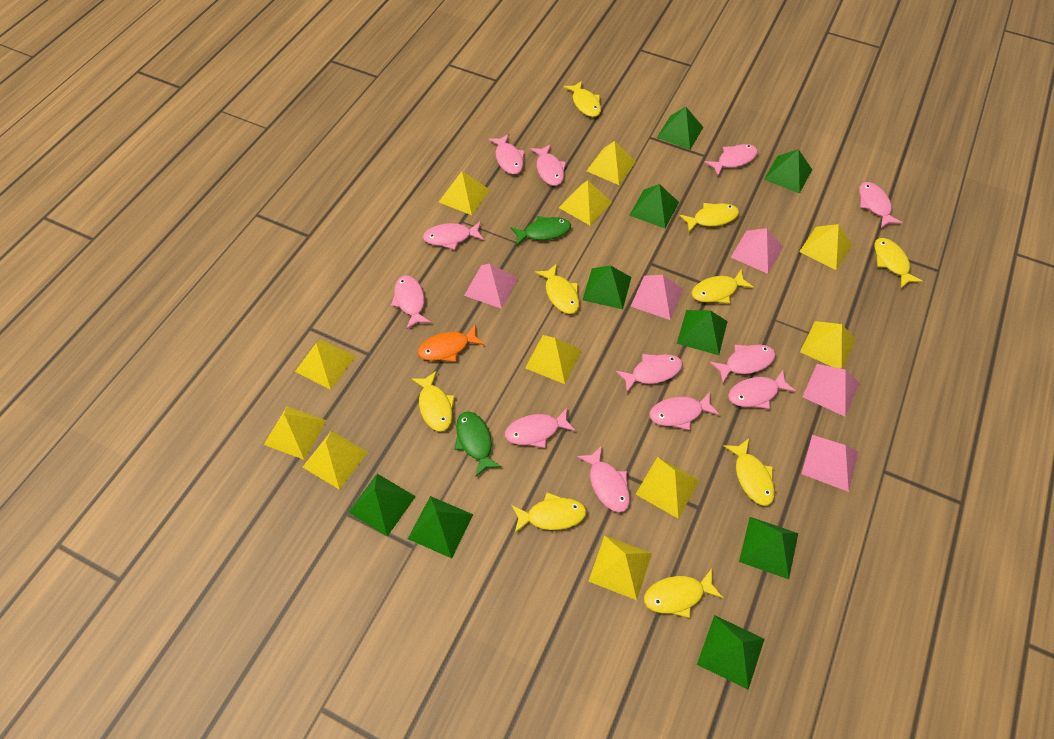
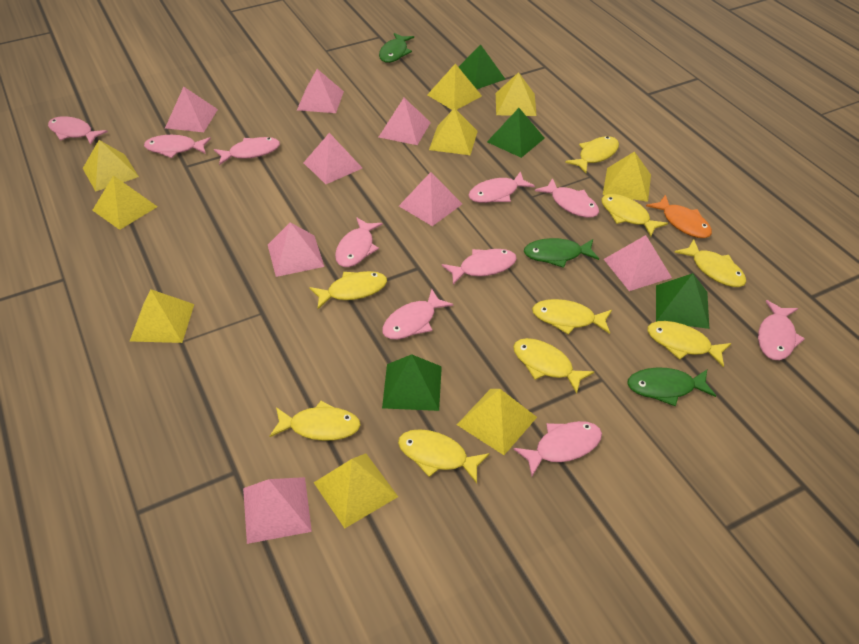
green fish: 2 -> 3
green pyramid: 9 -> 4
pink fish: 12 -> 10
pink pyramid: 5 -> 8
yellow pyramid: 11 -> 9

